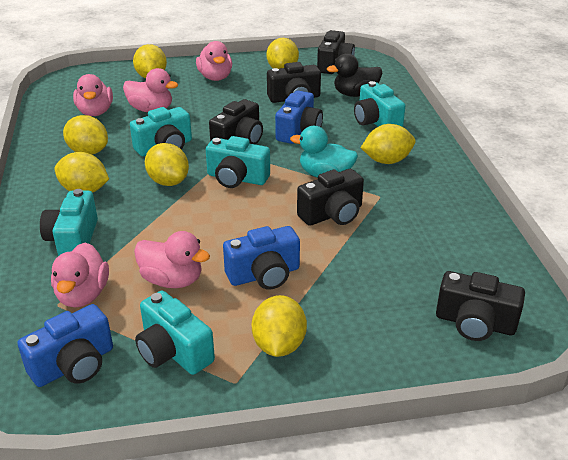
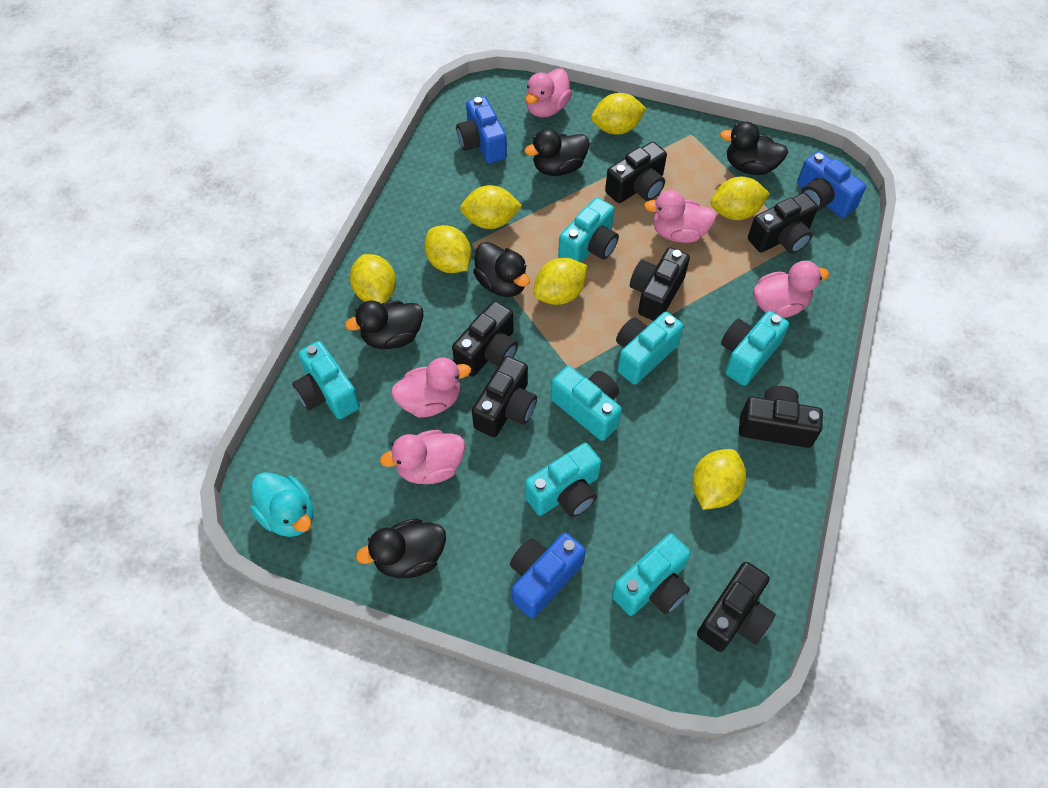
black camera: 5 -> 7
black duck: 1 -> 5
turquoise camera: 5 -> 7

